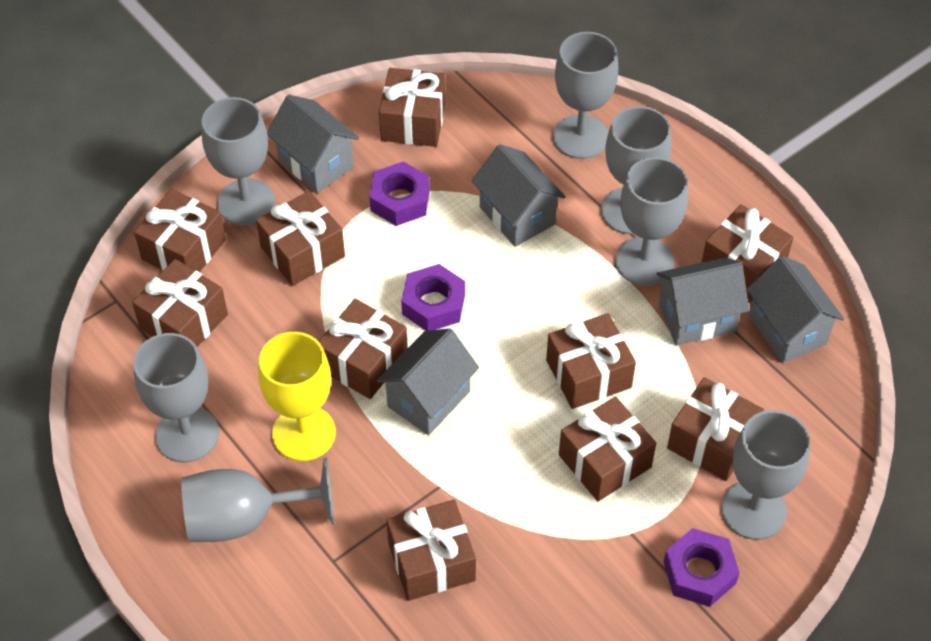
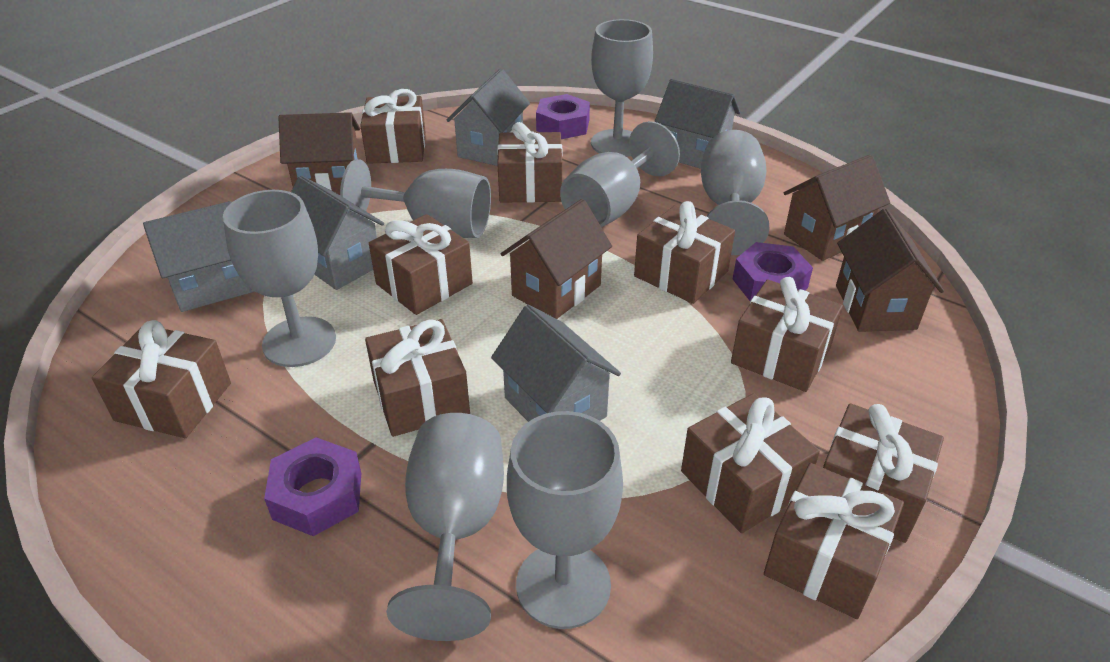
brown house: 0 -> 4
yellow goblet: 1 -> 0

